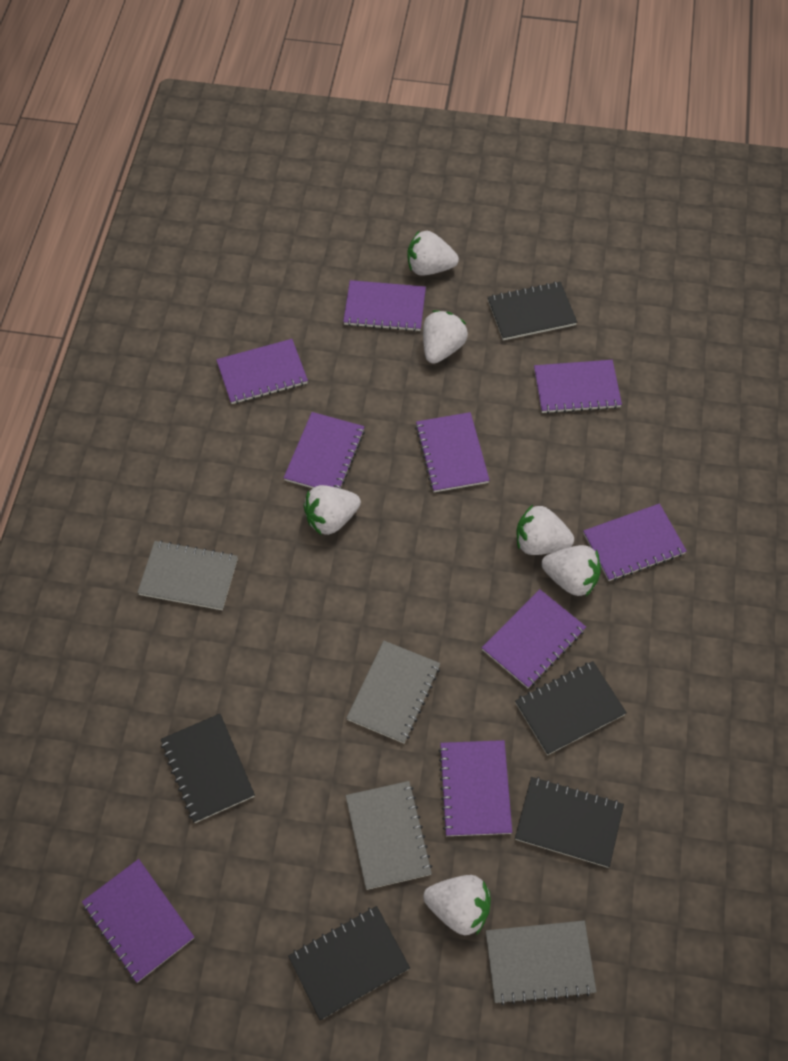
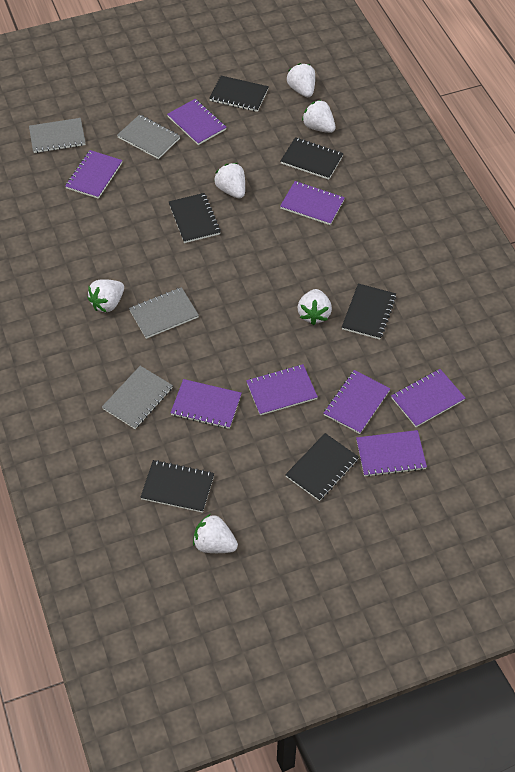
black notebook: 5 -> 6
purple notebook: 9 -> 8

